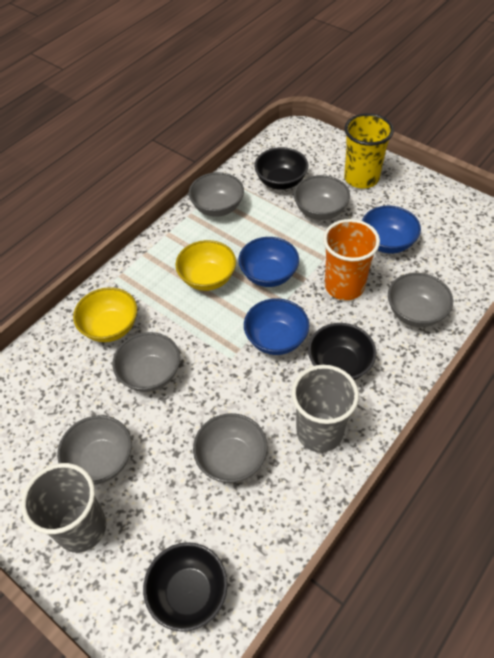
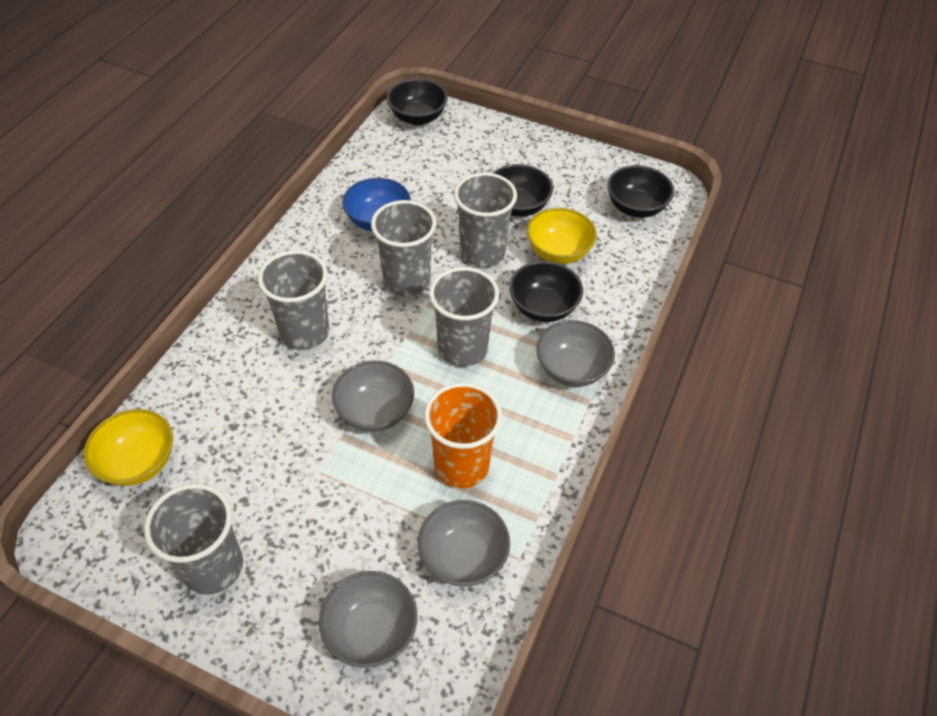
black bowl: 3 -> 4
blue bowl: 3 -> 1
grey bowl: 6 -> 4
grey cup: 2 -> 5
yellow cup: 1 -> 0

